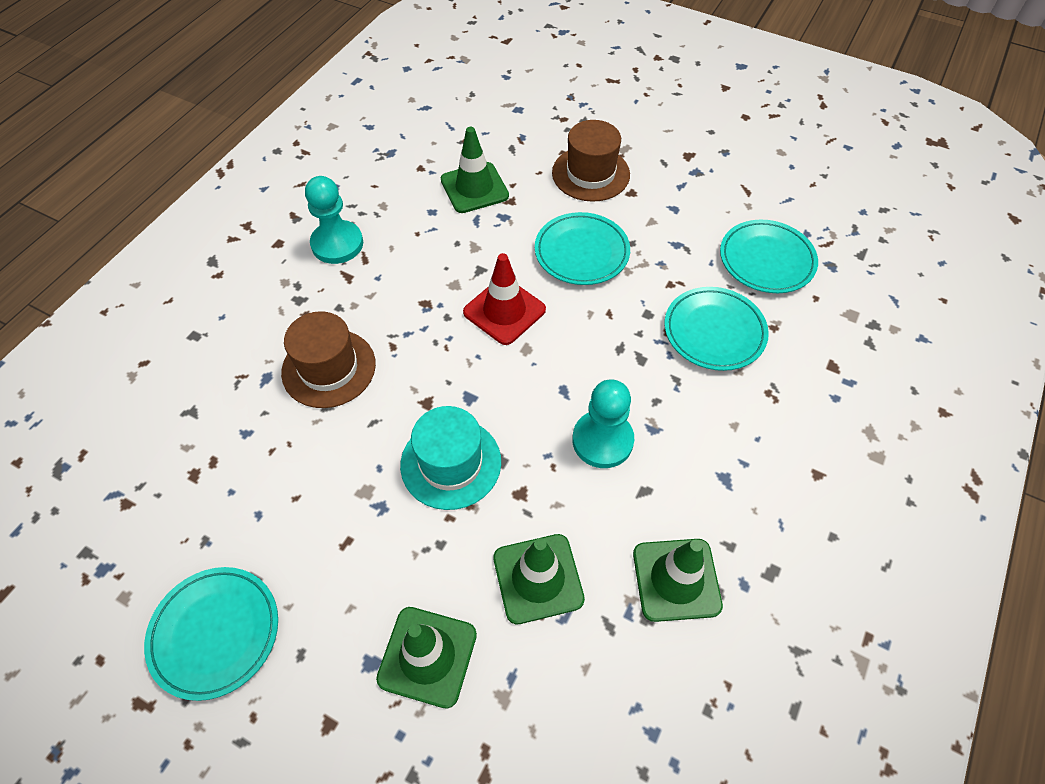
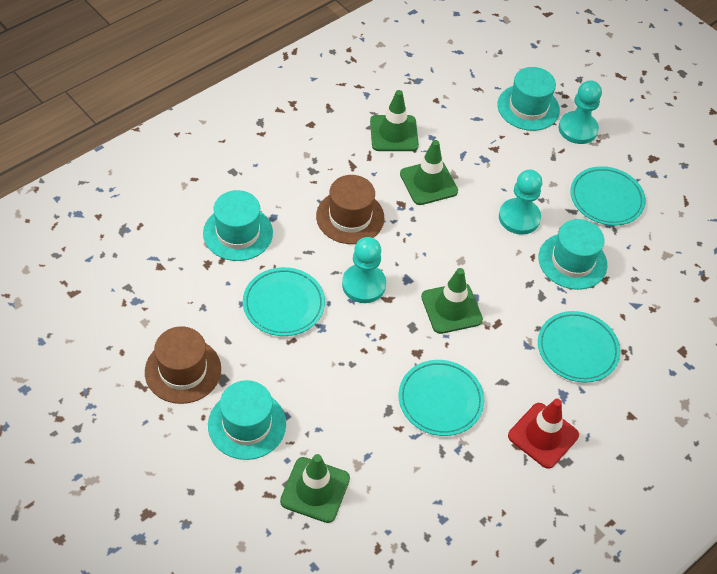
turquoise hat: 1 -> 4
turquoise pawn: 2 -> 3

